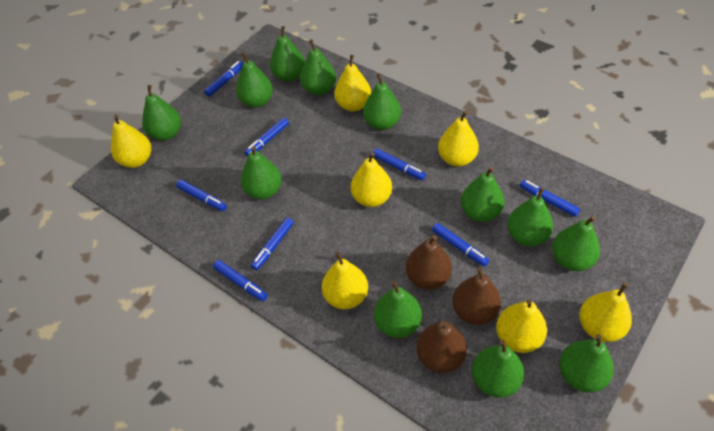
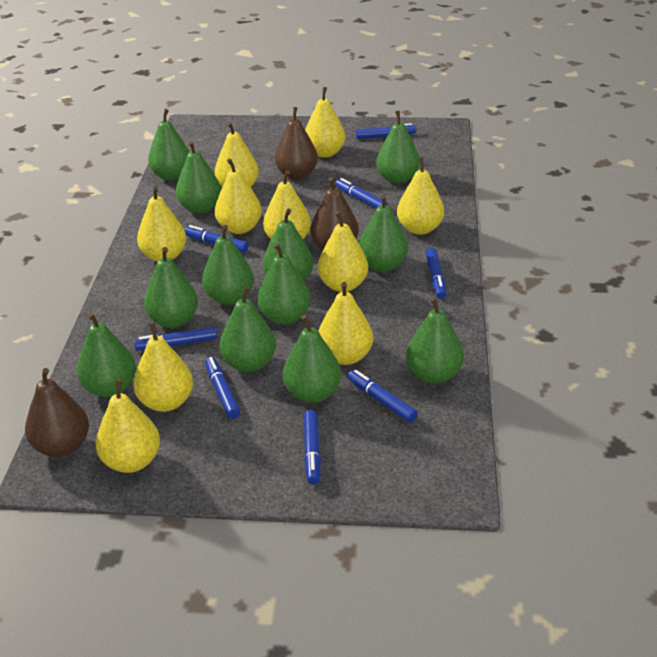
yellow pear: 7 -> 10

